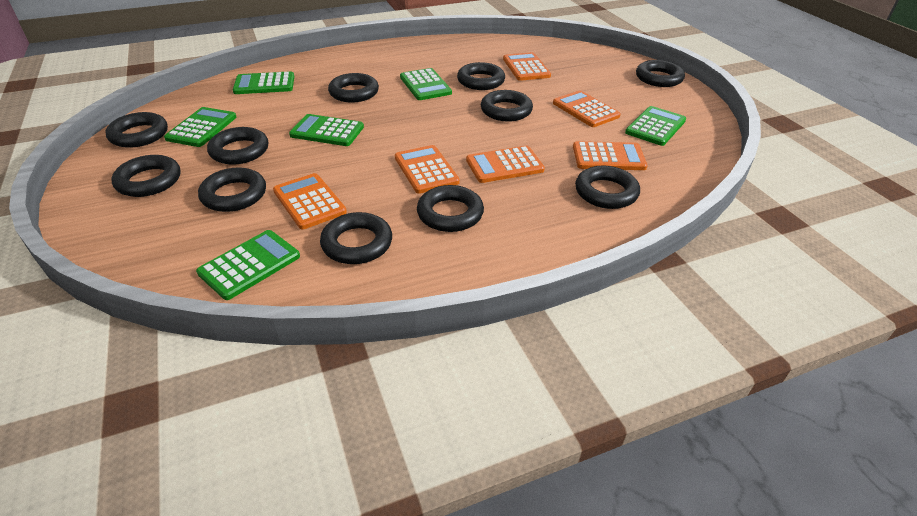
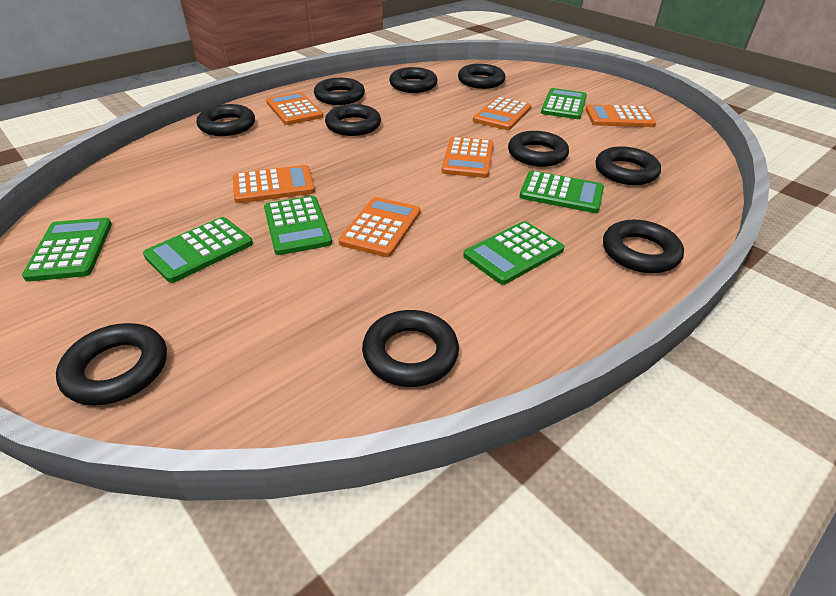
black ring: 11 -> 10

